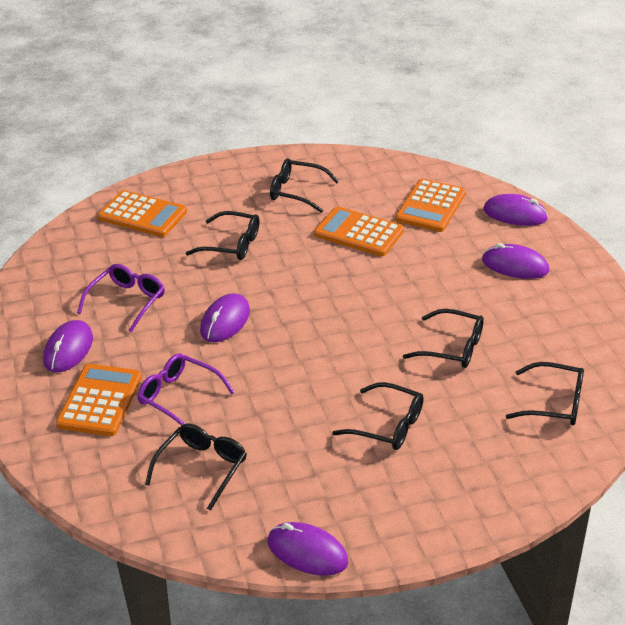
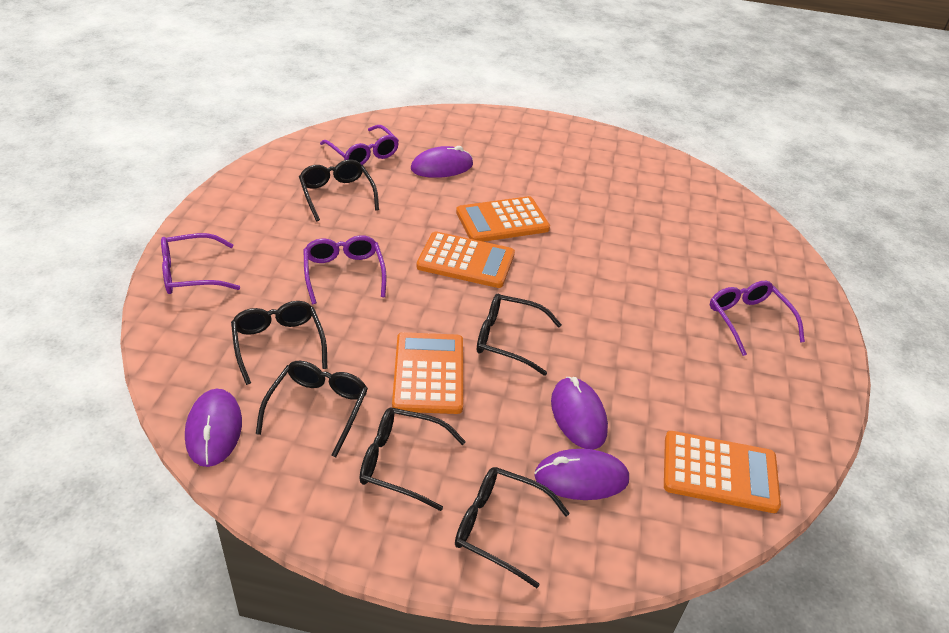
purple glasses: 2 -> 4
purple mouse: 5 -> 4

